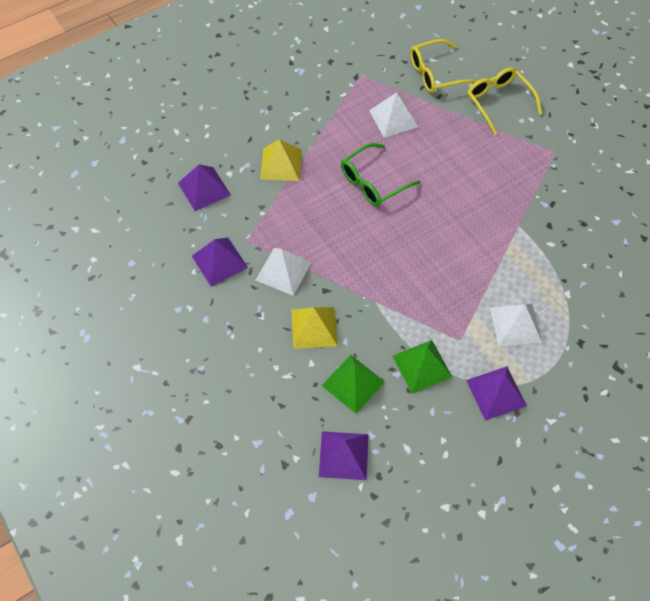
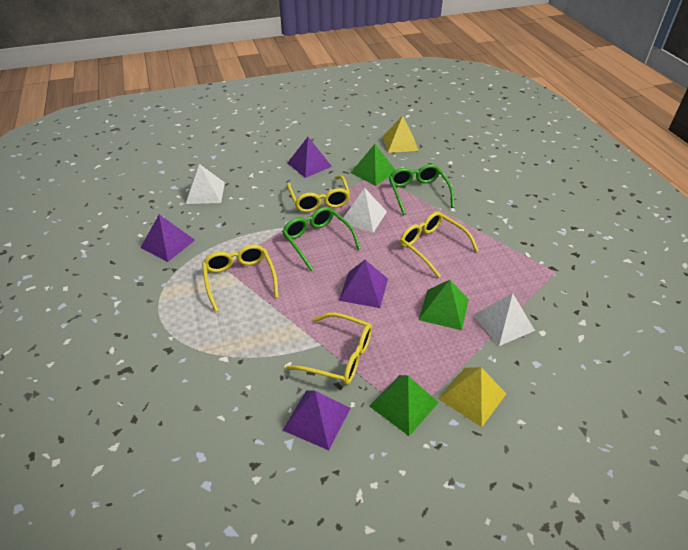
green glasses: 1 -> 2
green pyramid: 2 -> 3
yellow glasses: 2 -> 4

